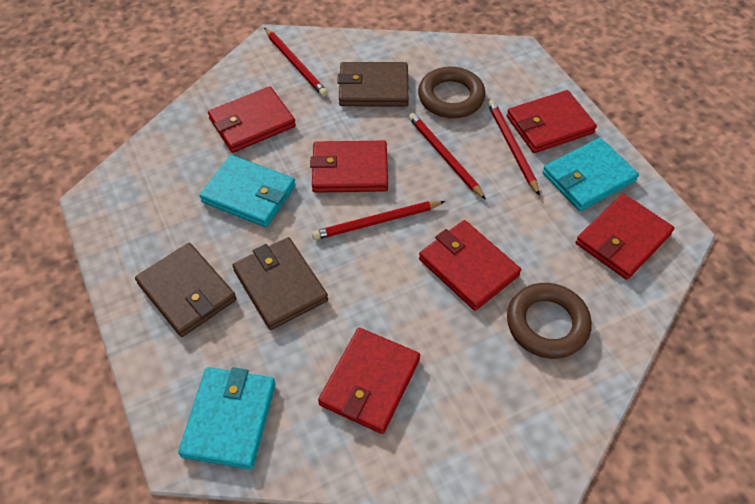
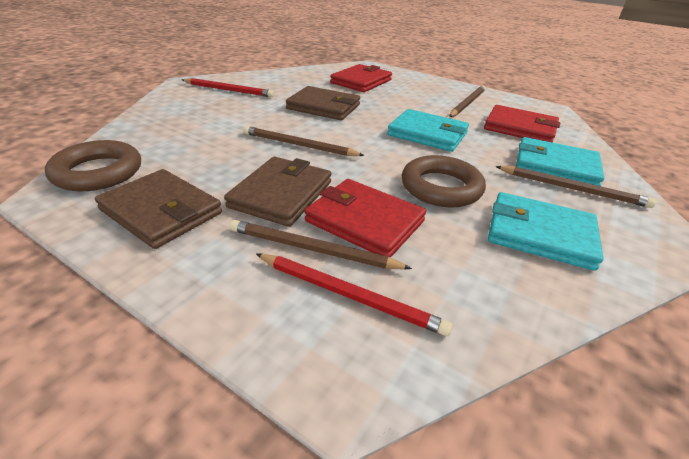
brown pencil: 0 -> 4
red pencil: 4 -> 2
red wallet: 6 -> 3

